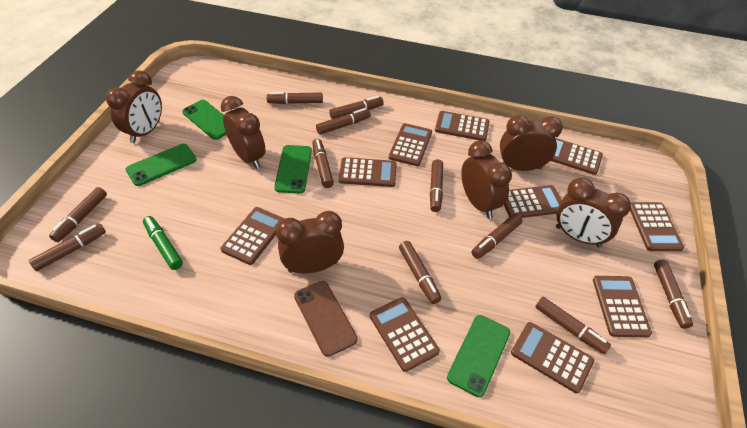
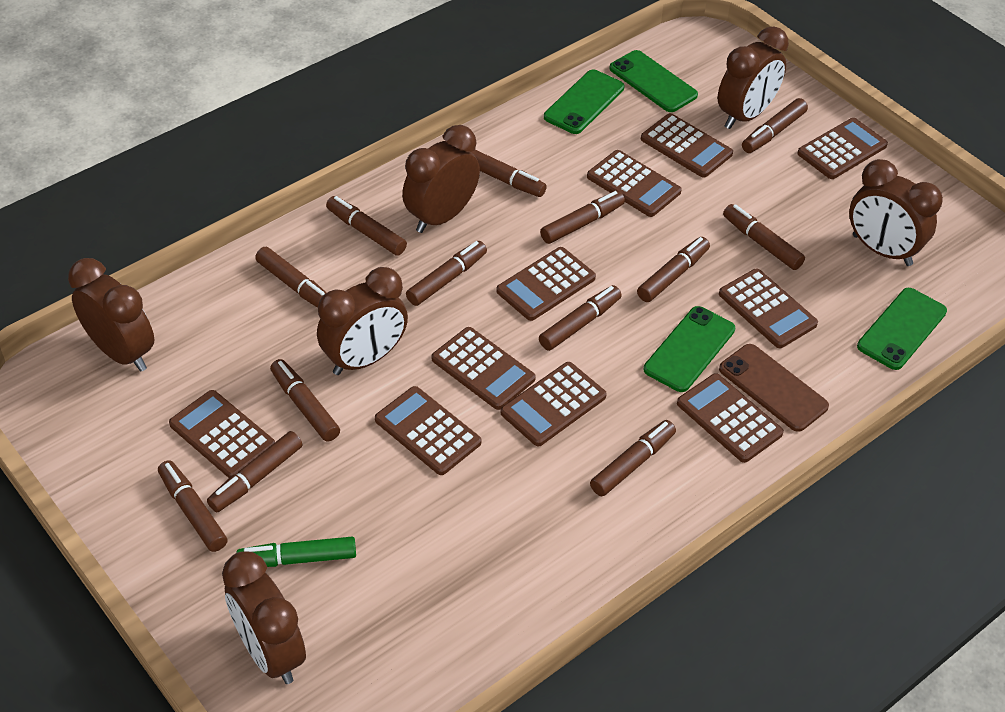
brown marker: 11 -> 13

